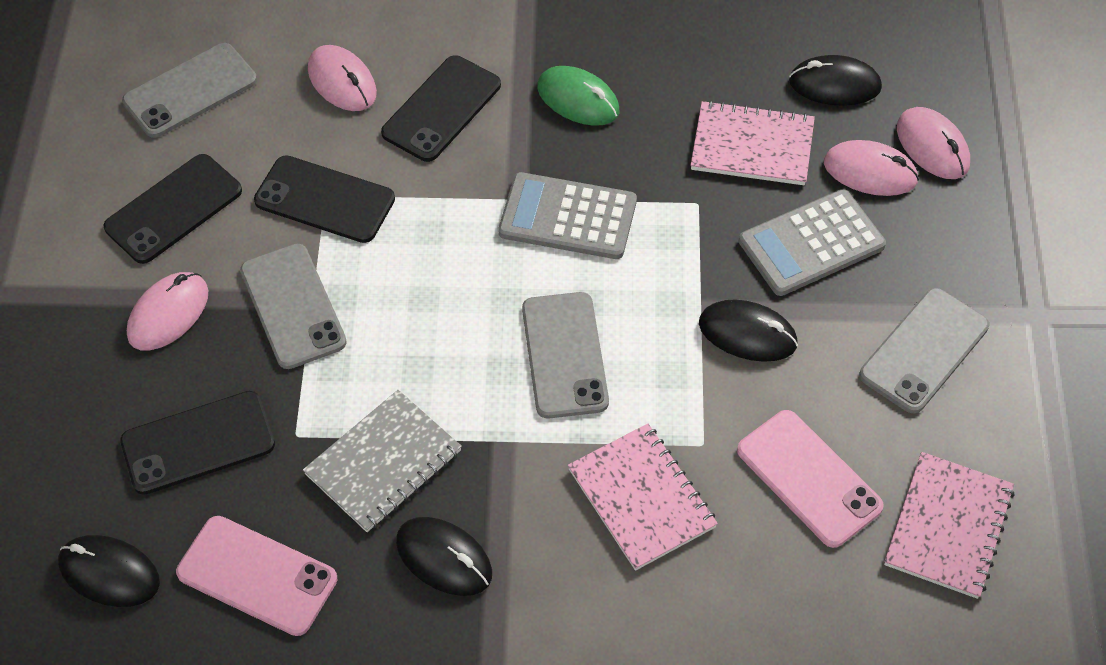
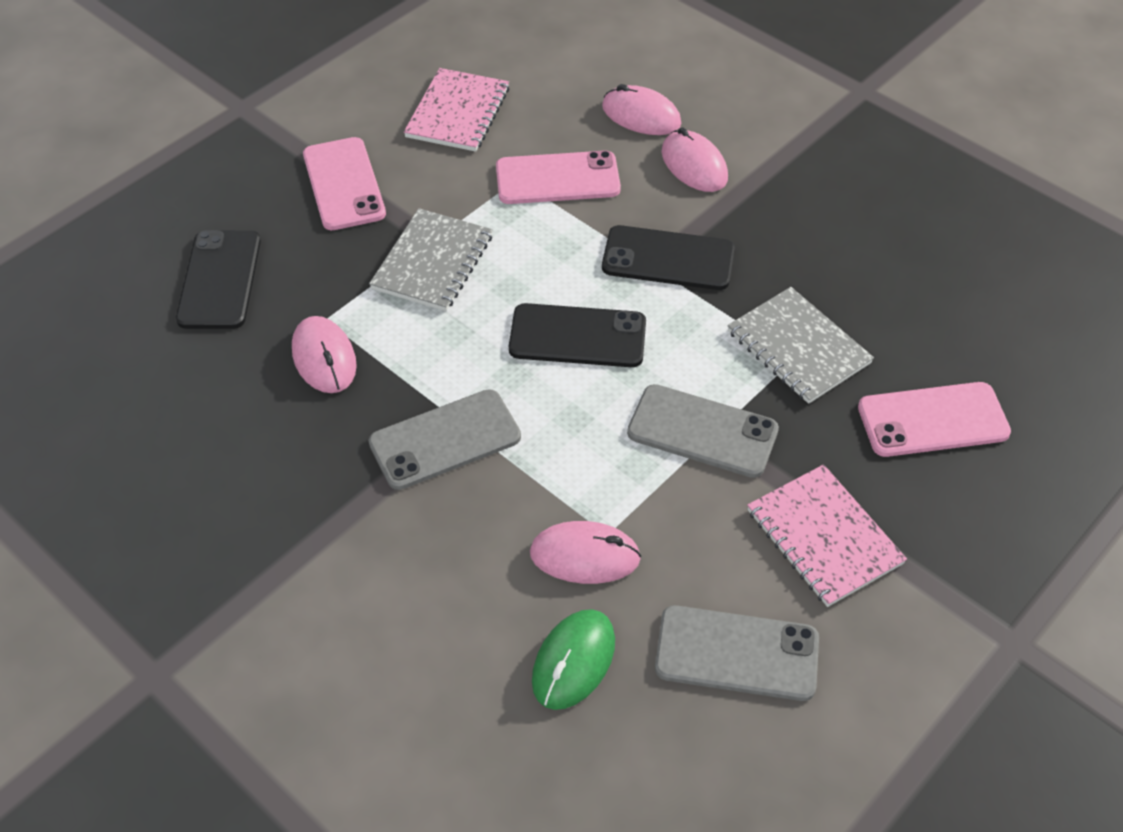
black mouse: 4 -> 0
black phone: 4 -> 3
grey calculator: 2 -> 0
grey notebook: 1 -> 2
grey phone: 4 -> 3
pink notebook: 3 -> 2
pink phone: 2 -> 3

